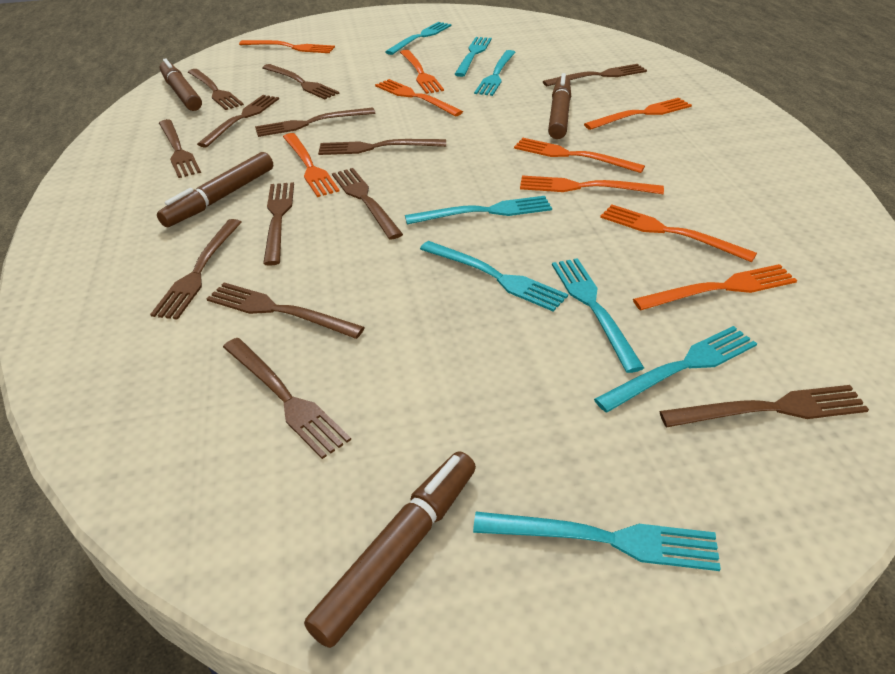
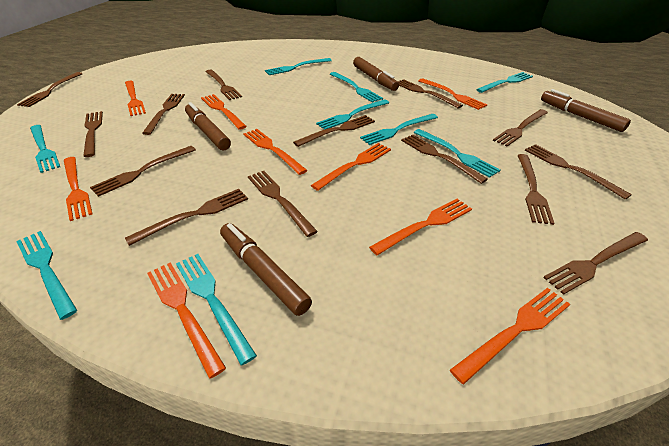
brown fork: 13 -> 14
turquoise fork: 8 -> 9

